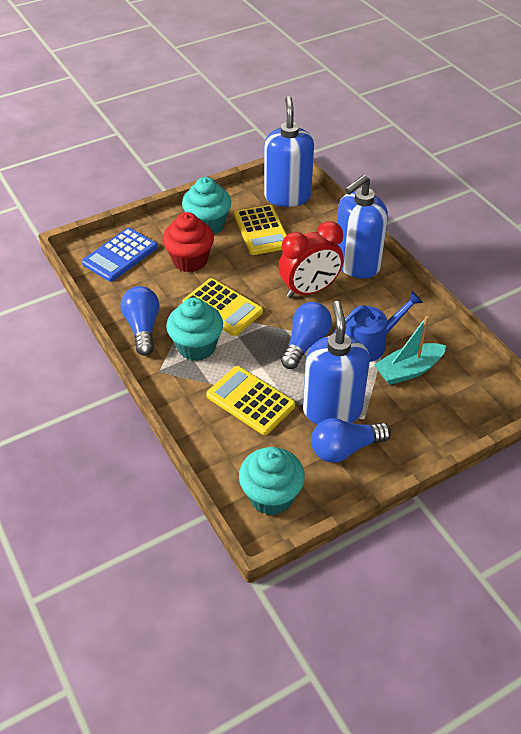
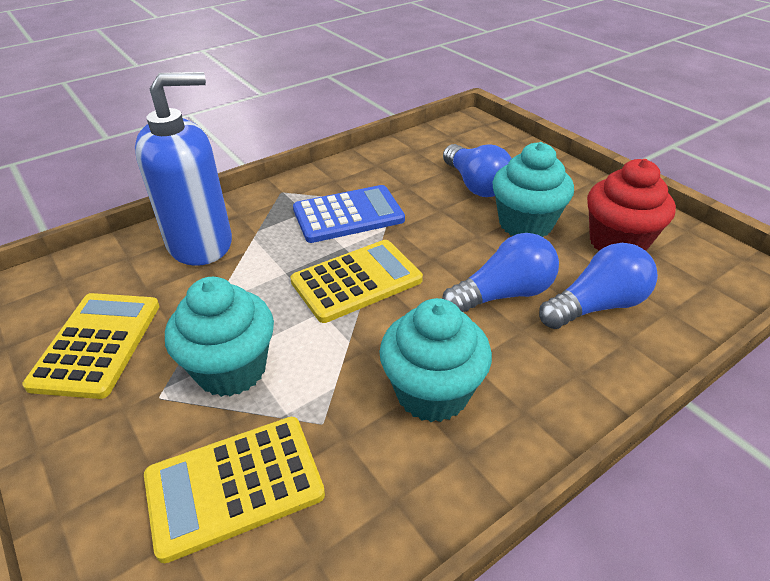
blue soap dispenser: 3 -> 1
blue watering can: 1 -> 0
red clock: 1 -> 0
turquoise boat: 1 -> 0

